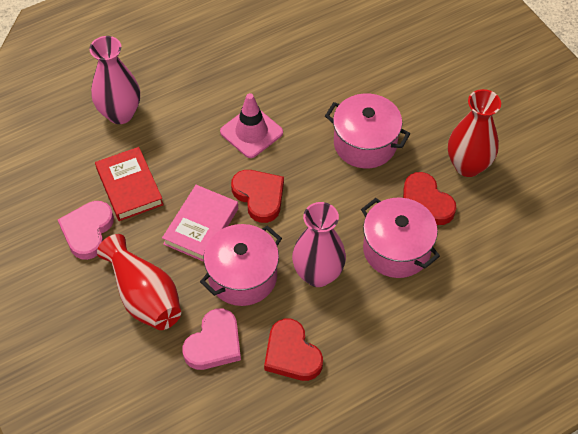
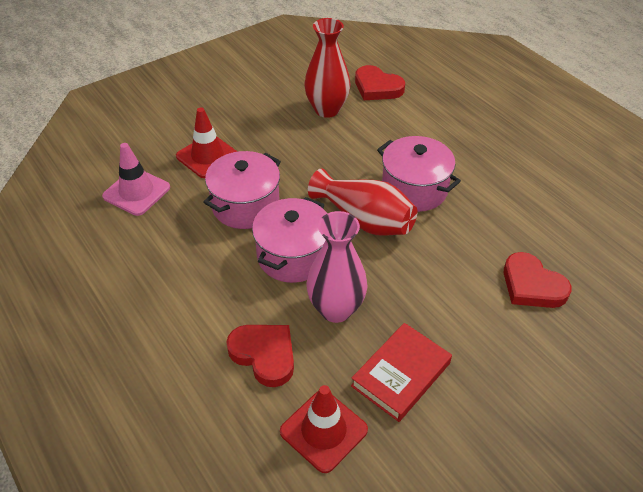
pink book: 1 -> 0
pink heart: 2 -> 0
pink vase: 2 -> 1
red traffic cone: 0 -> 2

